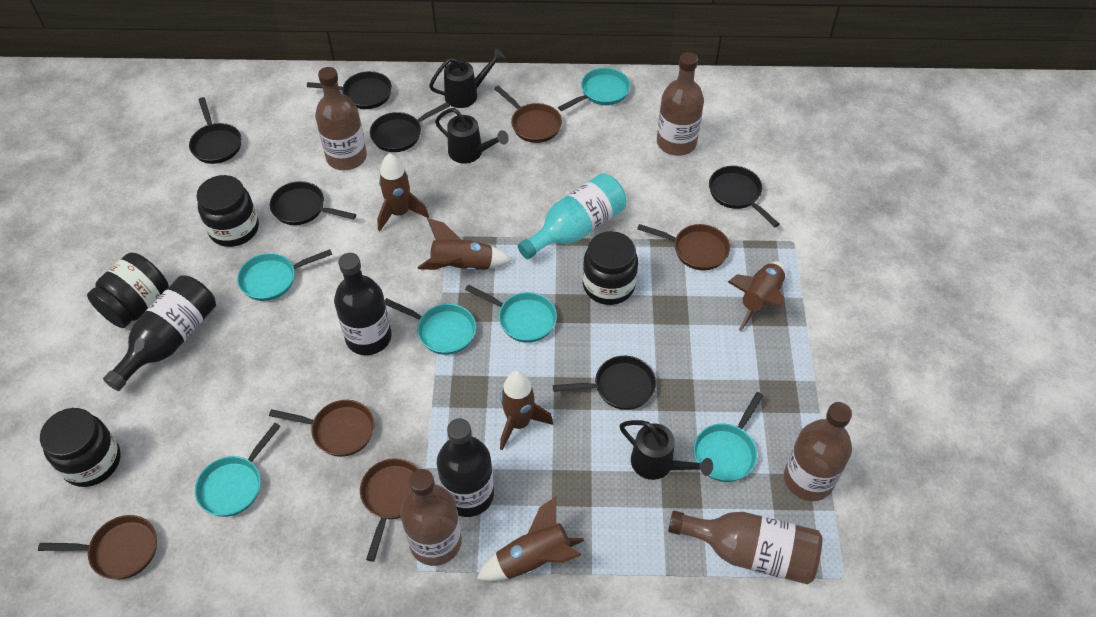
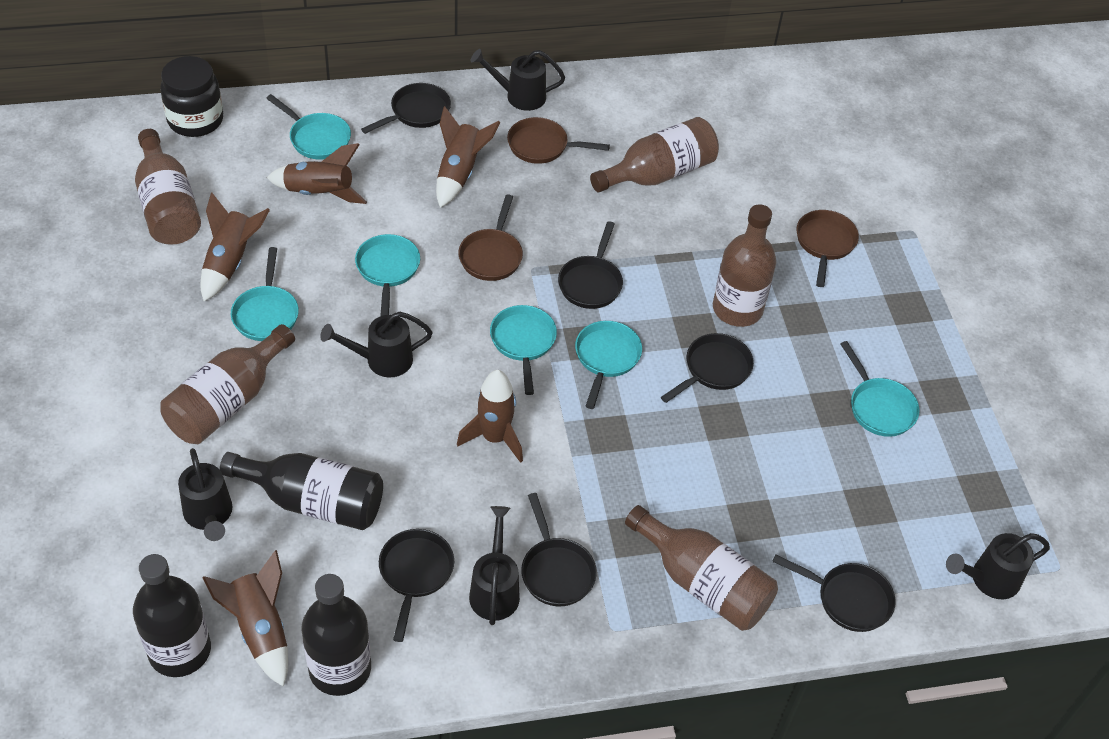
black jar: 4 -> 1
black watering can: 3 -> 5
brown pan: 5 -> 3
turquoise bottle: 1 -> 0

